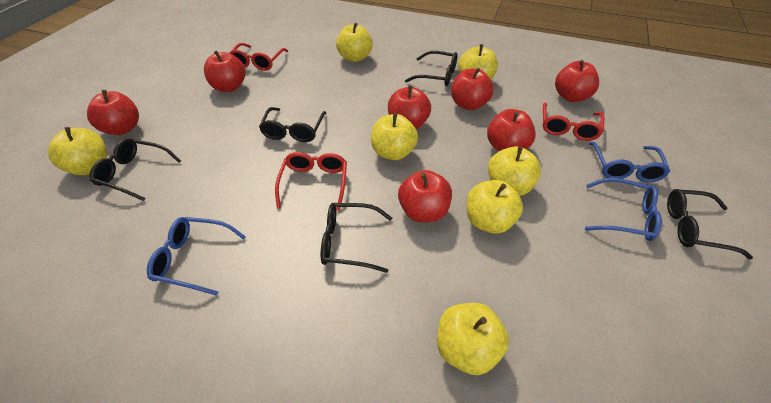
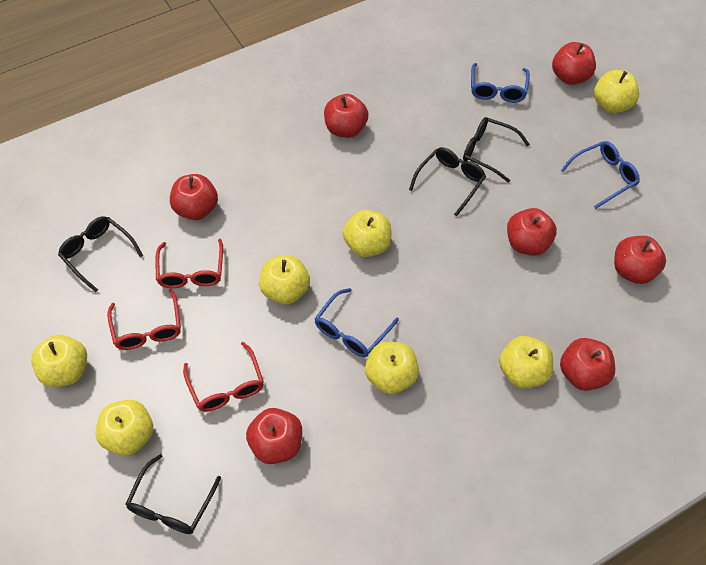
black glasses: 5 -> 4

